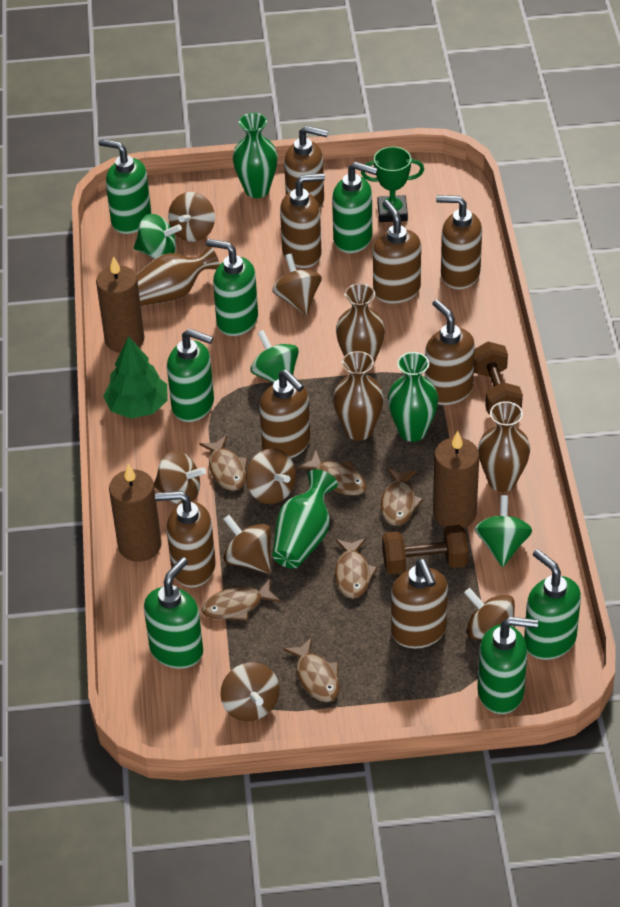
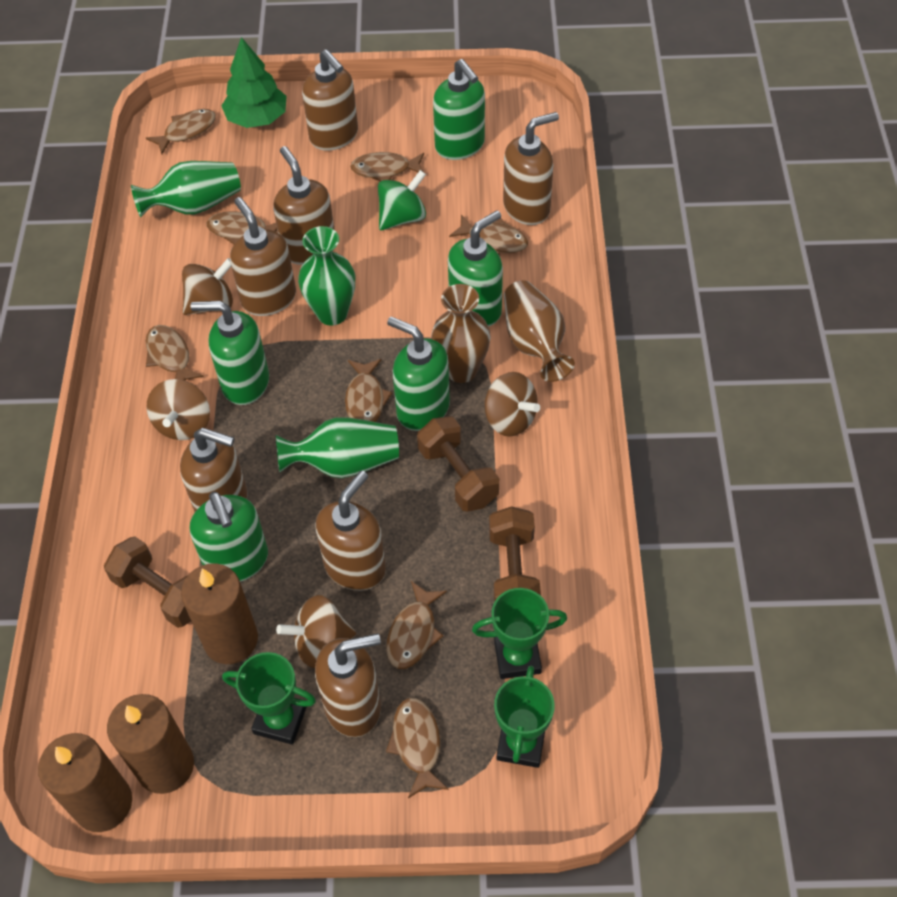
brown dumbbell: 2 -> 3
brown fish: 6 -> 8
brown soap dispenser: 8 -> 7
brown spinning top: 7 -> 4
brown vase: 4 -> 2
green soap dispenser: 7 -> 5
green spinning top: 3 -> 1
green trophy: 1 -> 3

